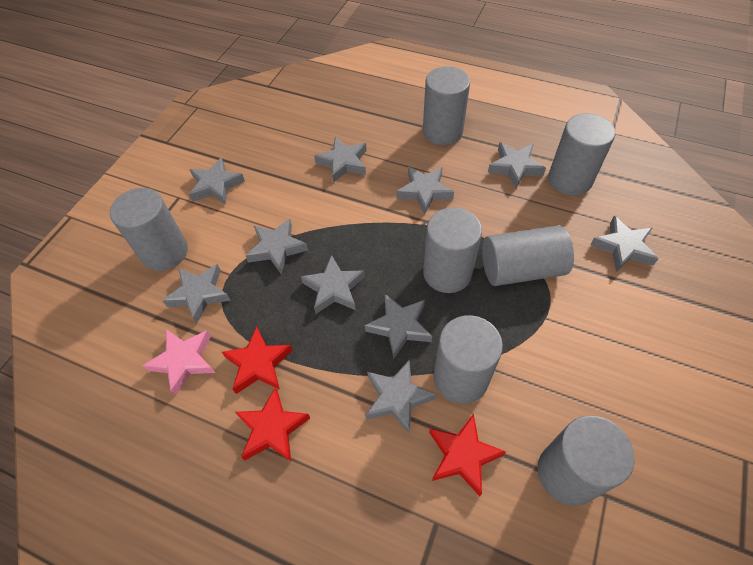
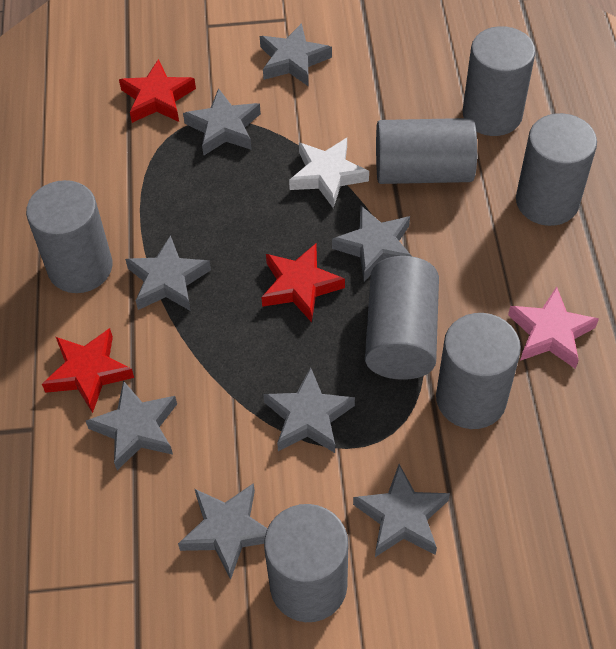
grey star: 10 -> 8
white star: 0 -> 1

